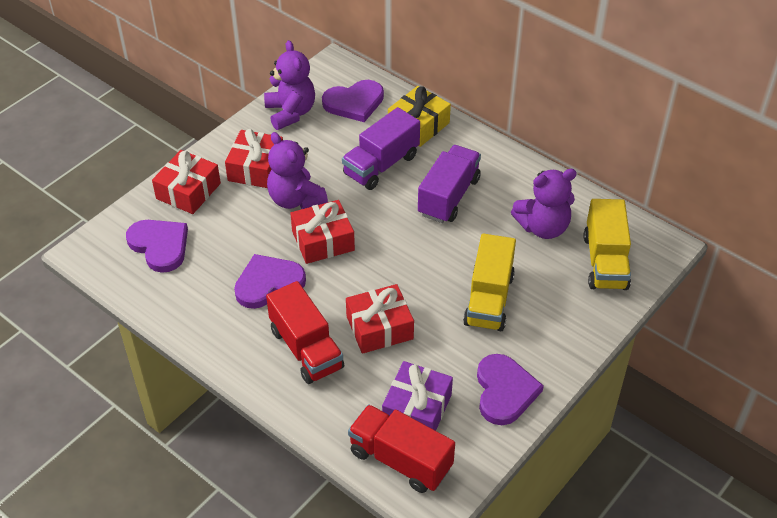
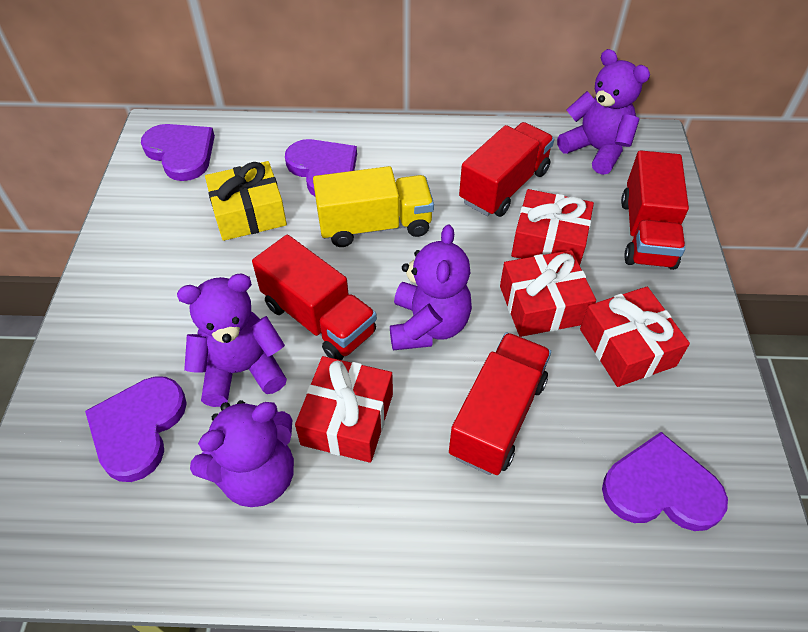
purple gift: 1 -> 0
purple teddy bear: 3 -> 4
purple truck: 2 -> 0
red truck: 2 -> 4
yellow truck: 2 -> 1

